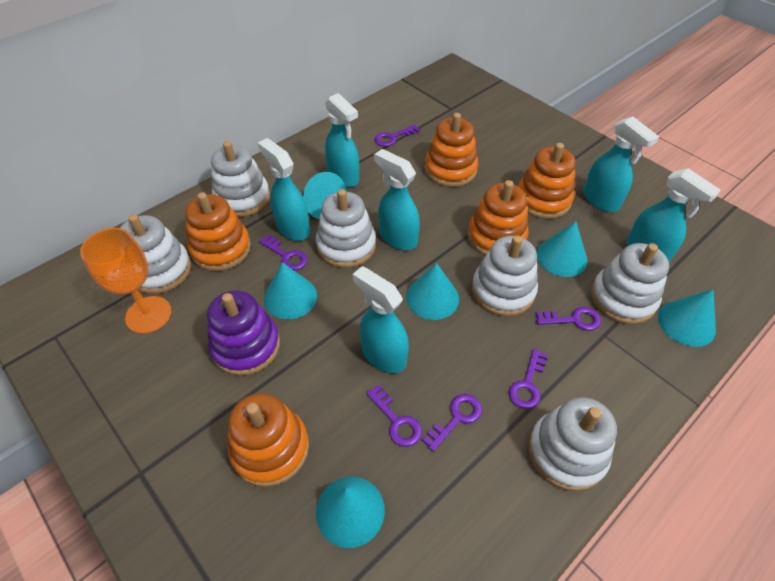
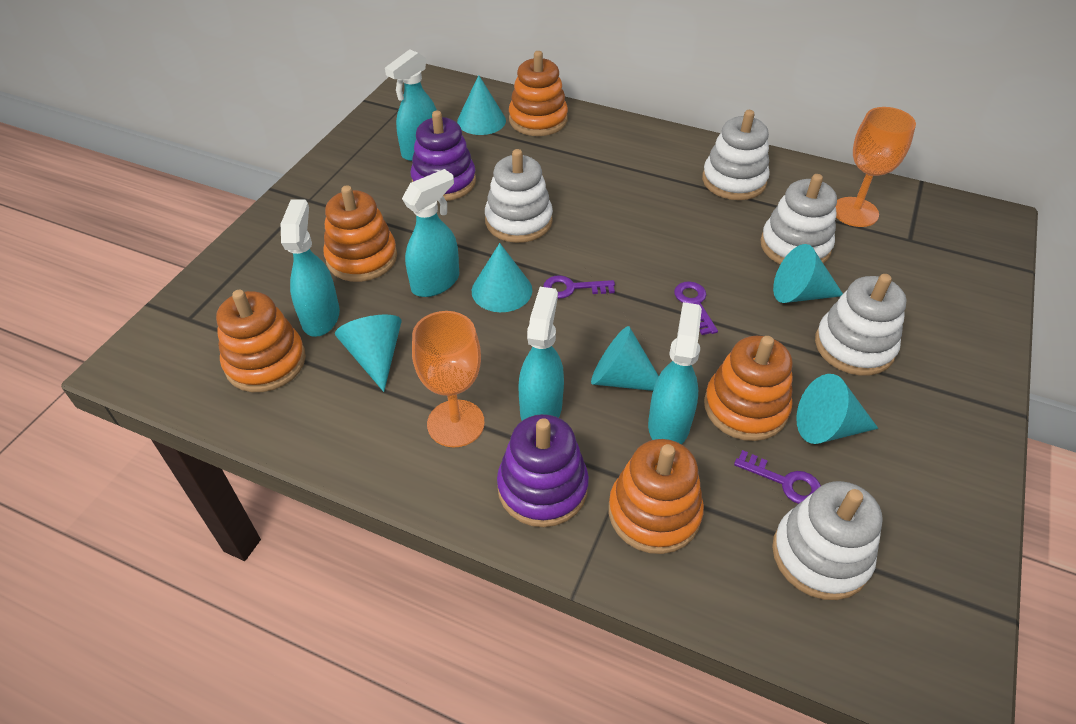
orange goblet: 1 -> 2
purple key: 6 -> 3
purple stacking toy: 1 -> 2
turquoise spray bottle: 6 -> 5
white stacking toy: 6 -> 5

